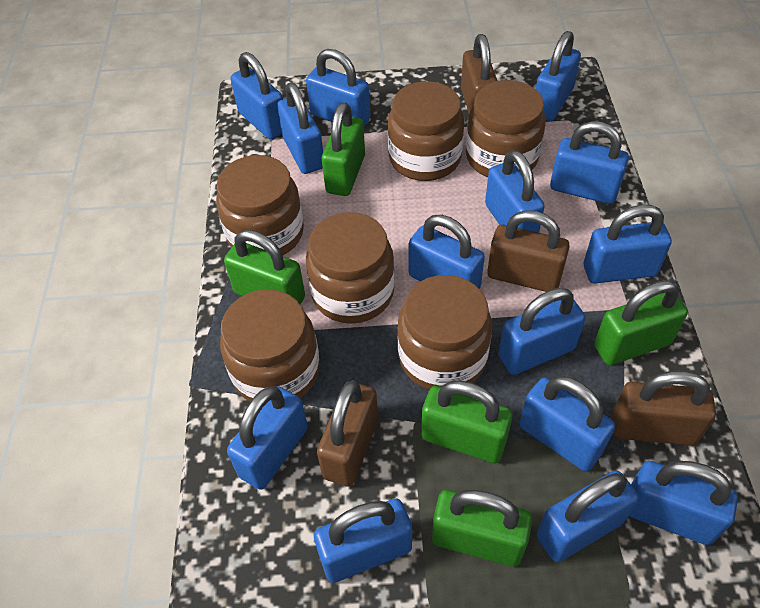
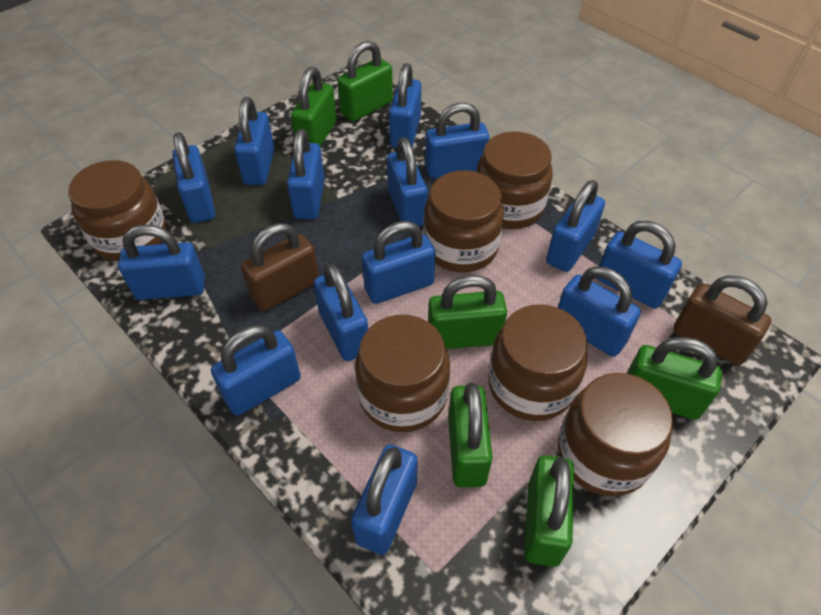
brown padlock: 4 -> 2
green padlock: 5 -> 6

